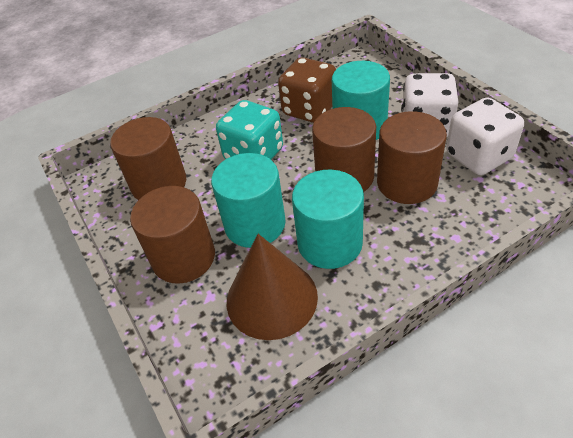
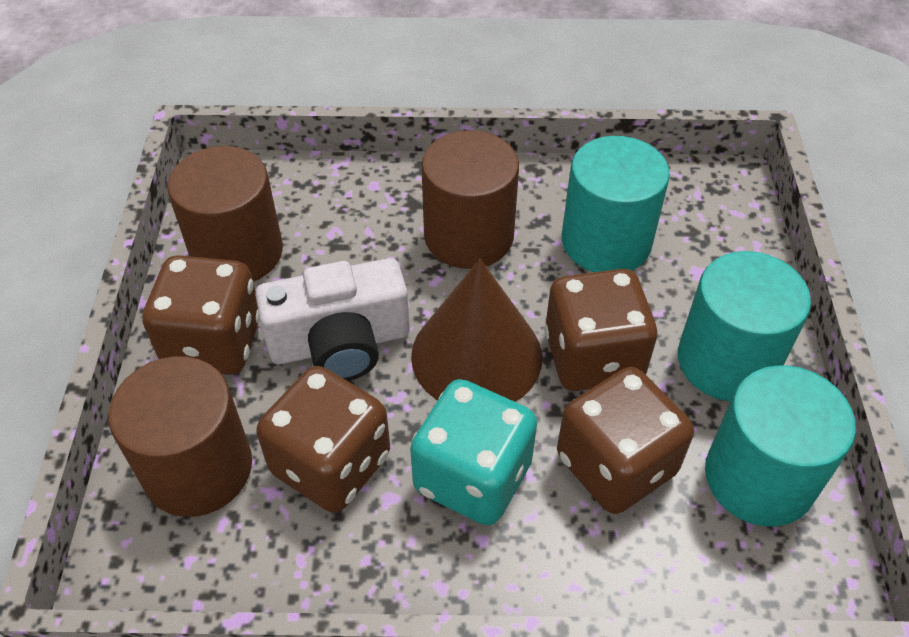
brown cylinder: 4 -> 3
brown dice: 1 -> 4
white camera: 0 -> 1
white dice: 2 -> 0

